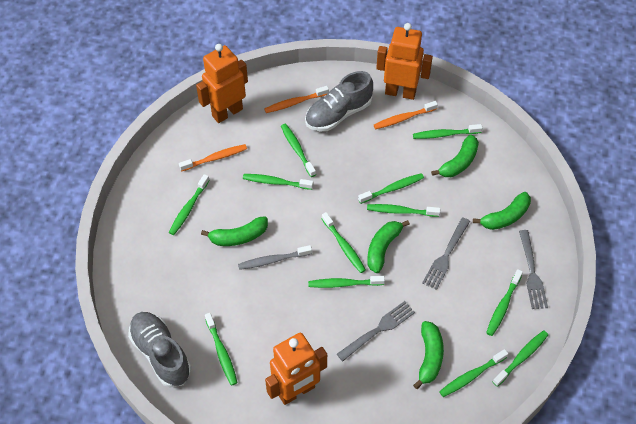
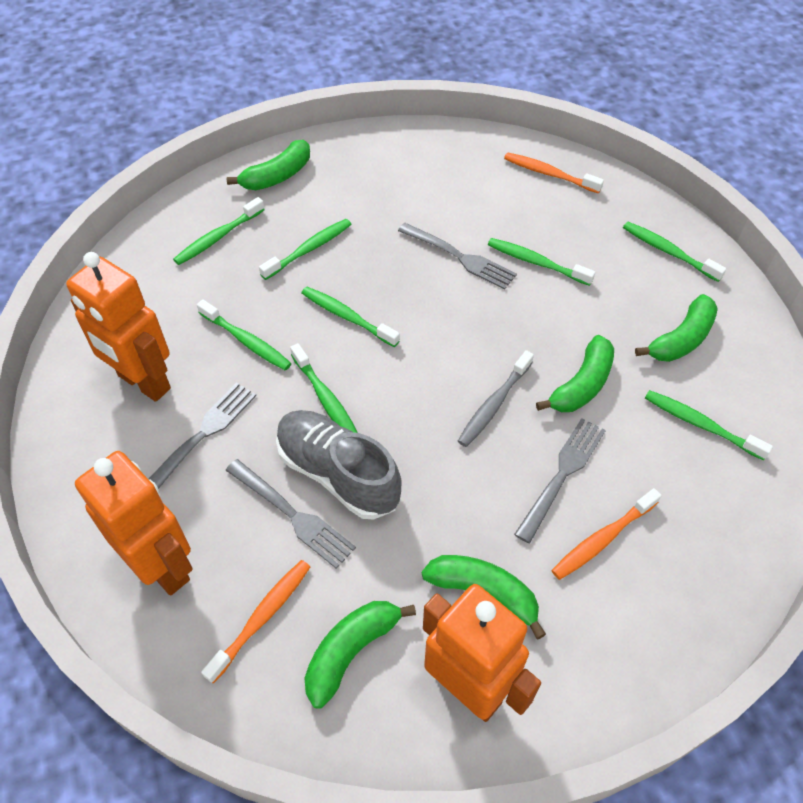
green toothbrush: 12 -> 8
grey fork: 3 -> 4
grey shoe: 2 -> 1

